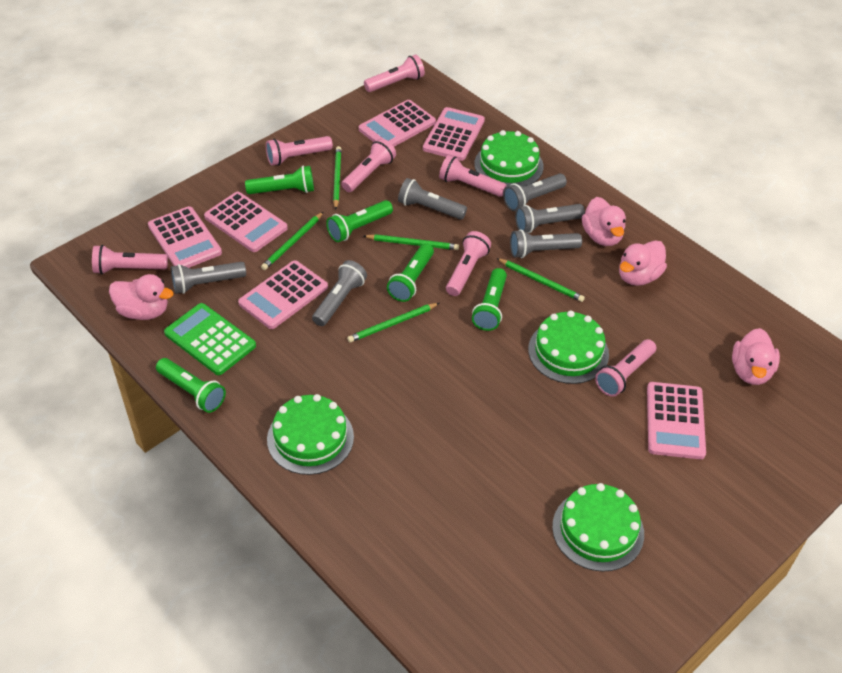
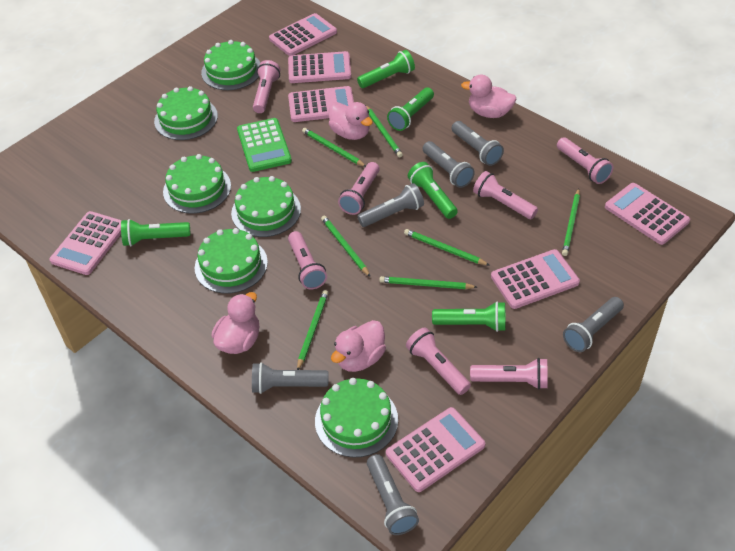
green cake: 4 -> 6
green pencil: 5 -> 7
pink calculator: 6 -> 7

